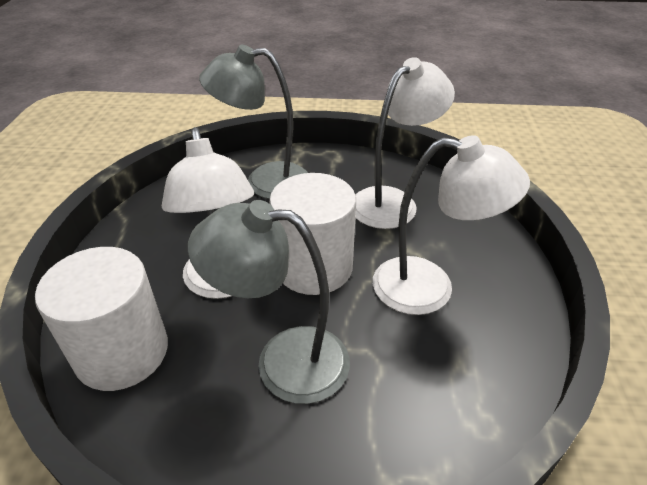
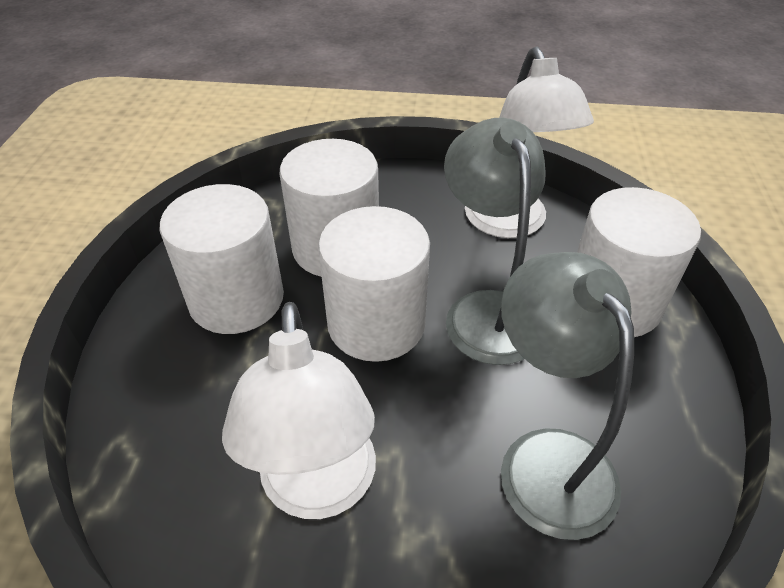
white cylinder: 2 -> 4
white lamp: 3 -> 2

